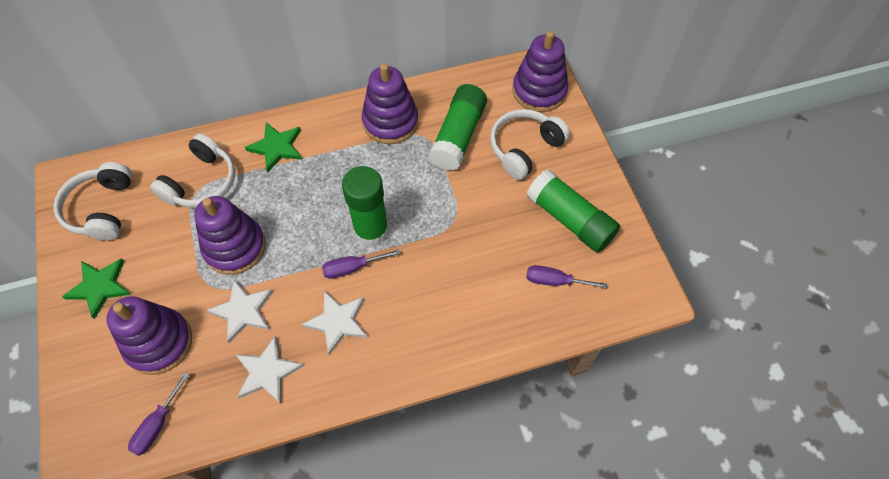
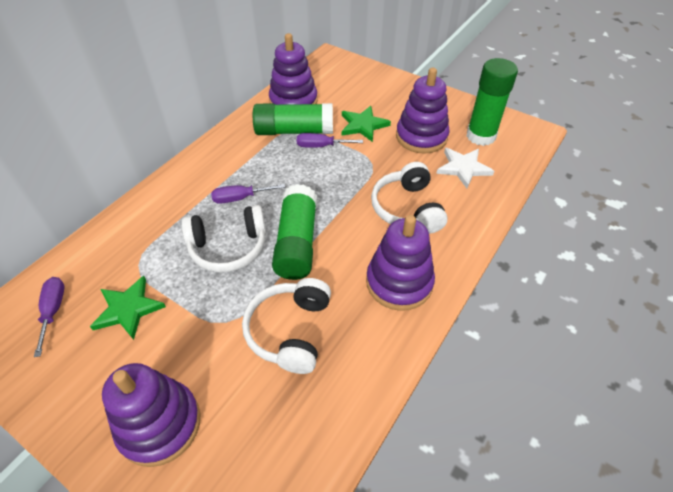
white star: 3 -> 1

